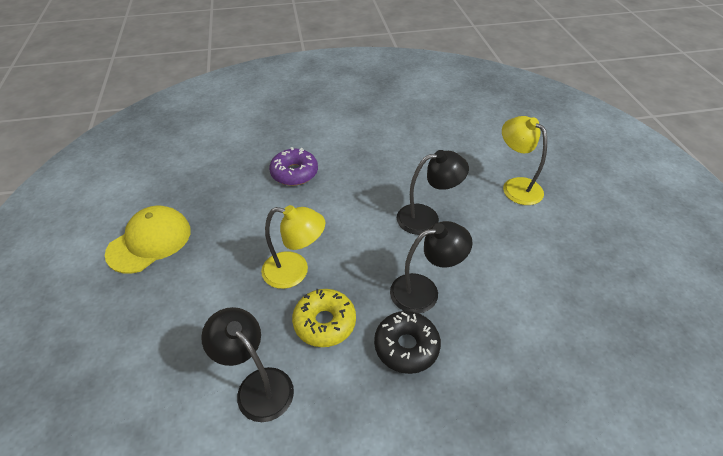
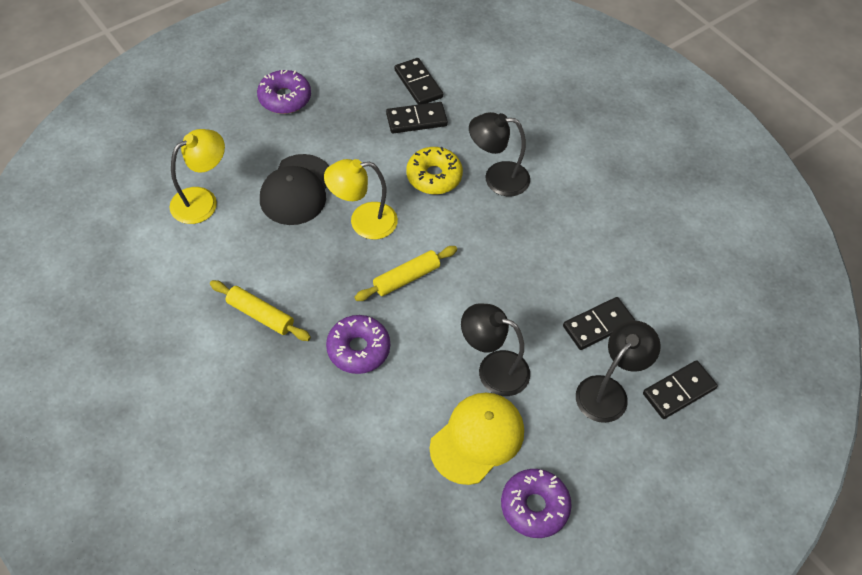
black cap: 0 -> 1
black domino: 0 -> 4
black donut: 1 -> 0
purple donut: 1 -> 3
yellow rolling pin: 0 -> 2

